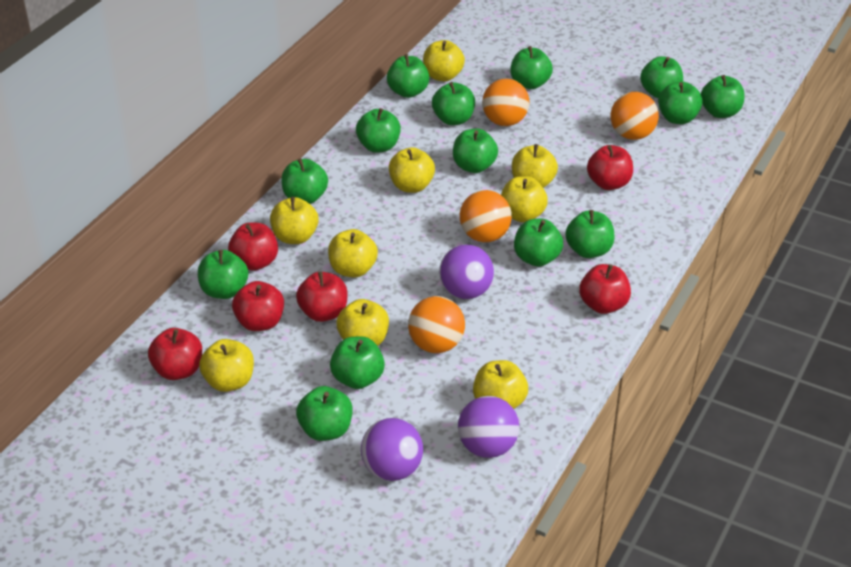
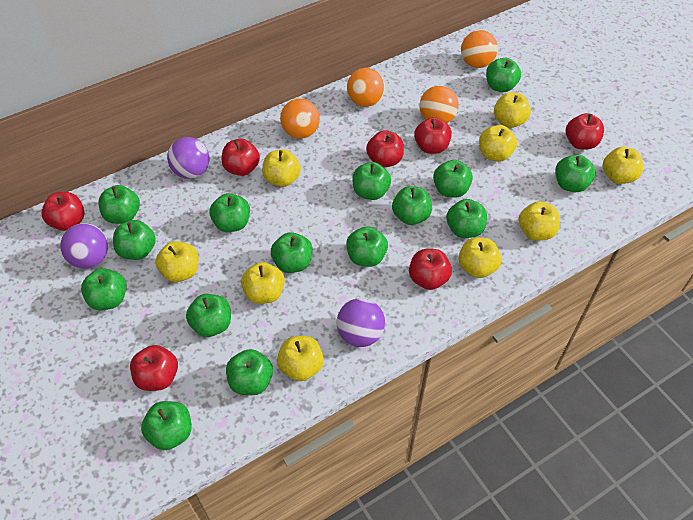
green apple: 14 -> 15
red apple: 6 -> 7

